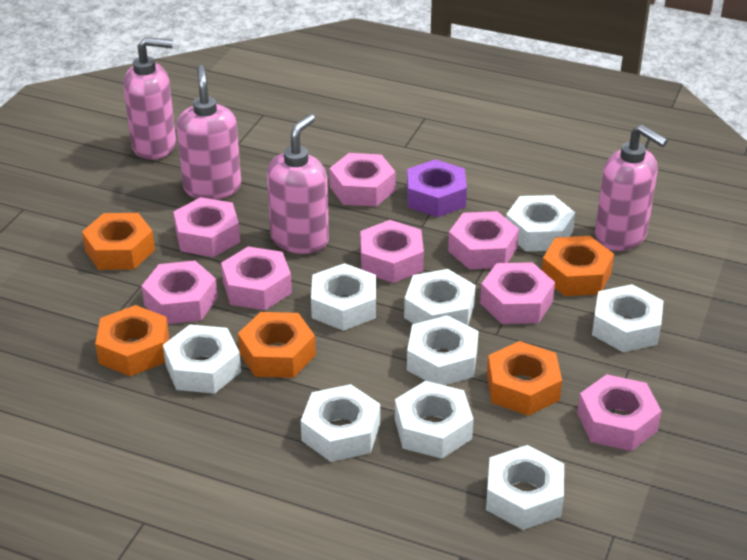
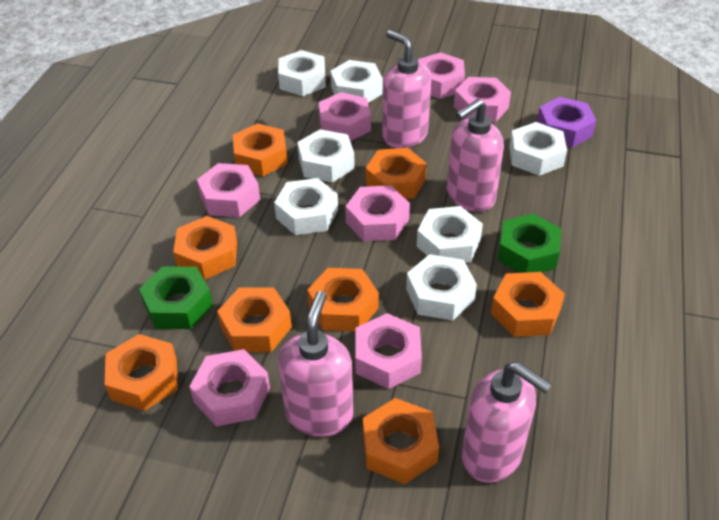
green nut: 0 -> 2
orange nut: 5 -> 8
pink nut: 8 -> 7
white nut: 9 -> 7

